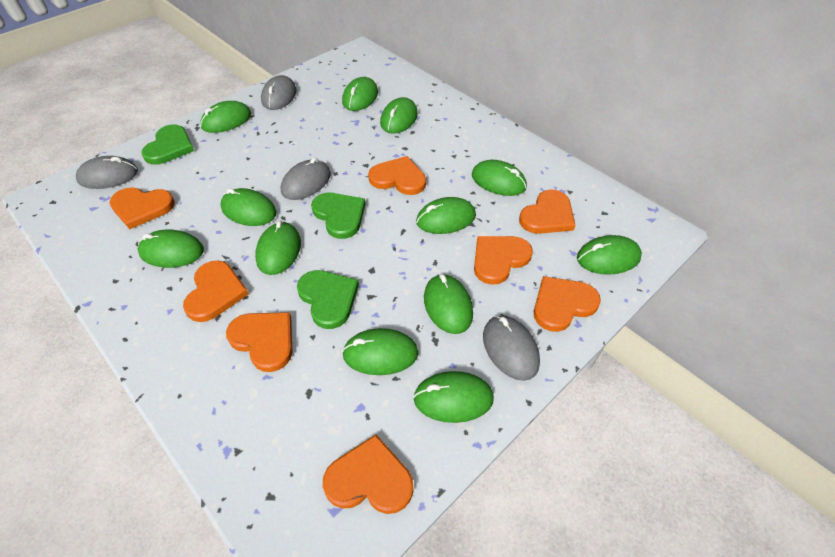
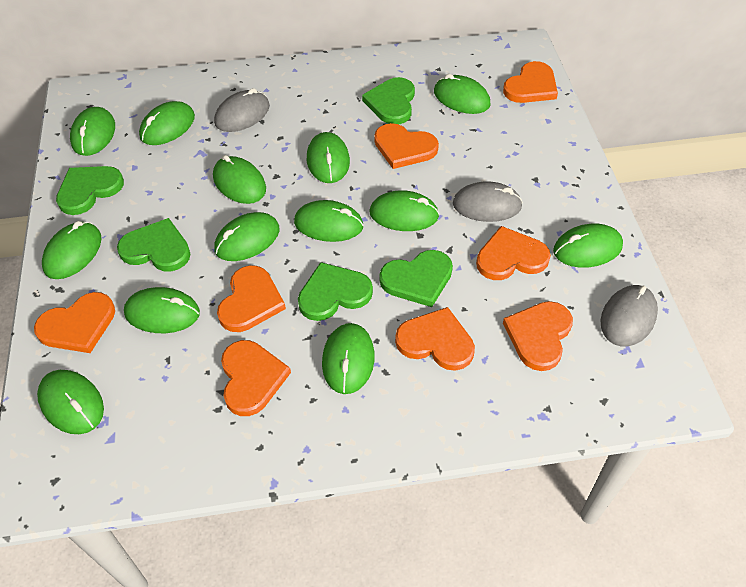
green heart: 3 -> 5
green mouse: 12 -> 13
grey mouse: 4 -> 3

